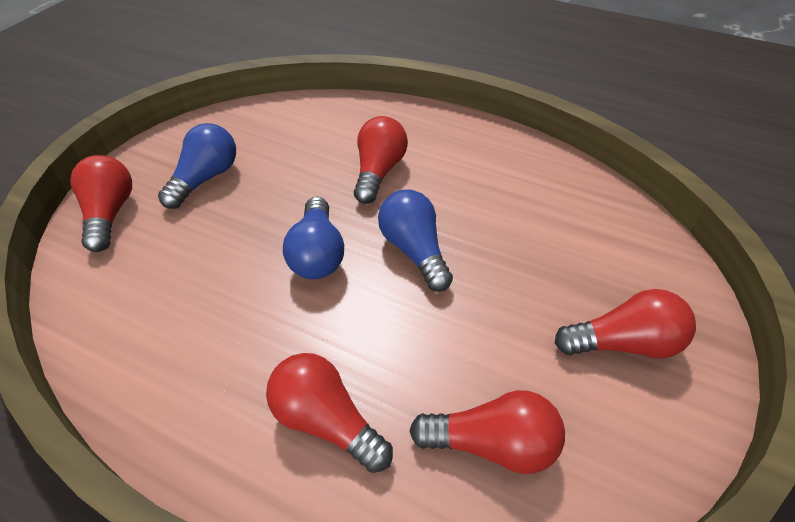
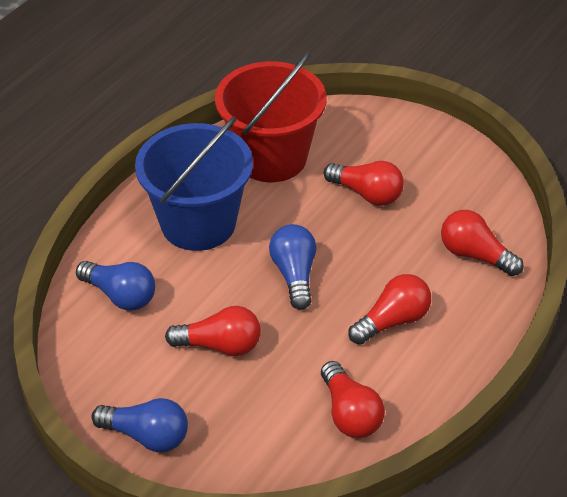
blue bucket: 0 -> 1
red bucket: 0 -> 1

